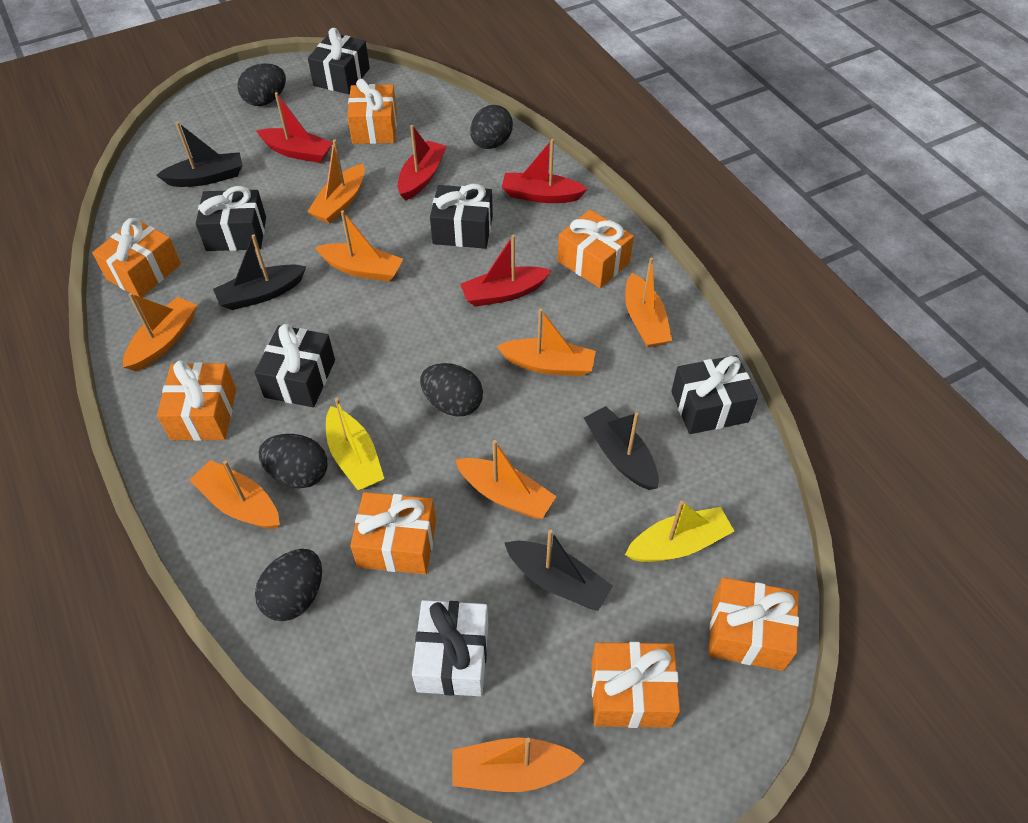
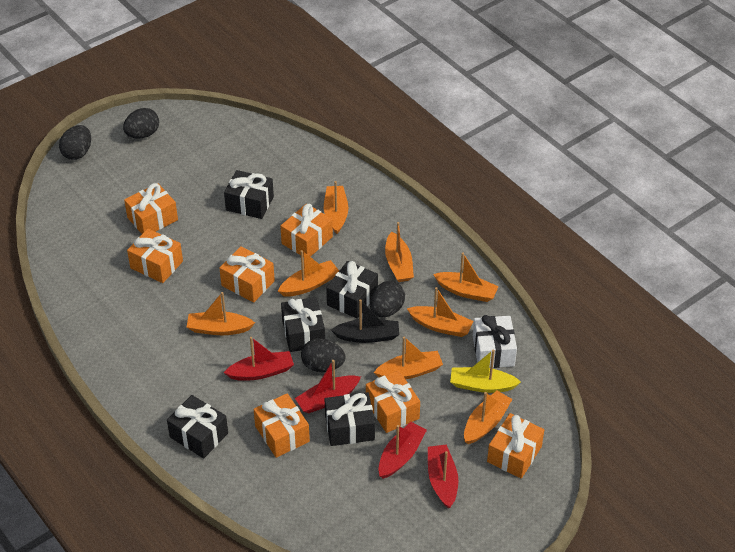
black boat: 4 -> 1
black egg: 5 -> 4
yellow boat: 2 -> 1

